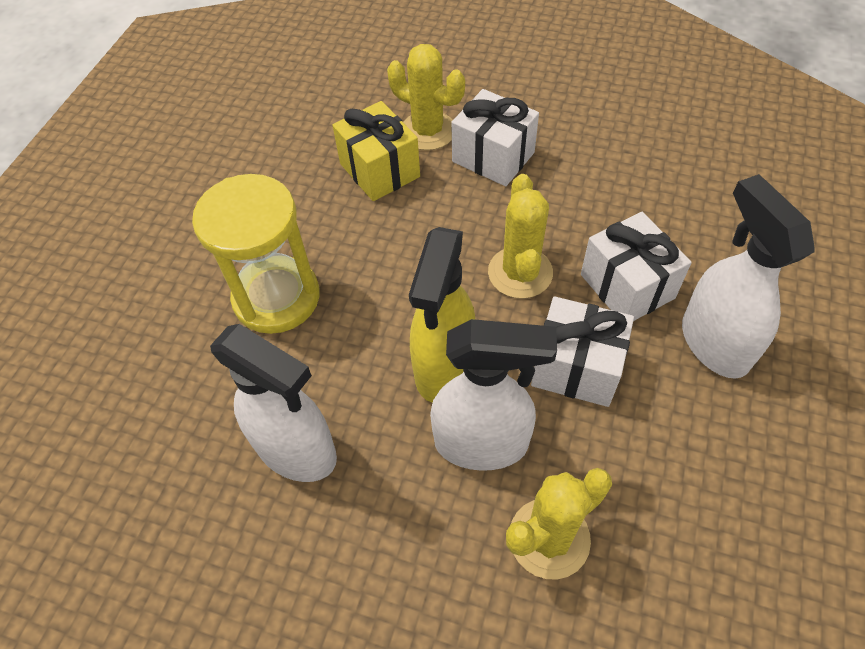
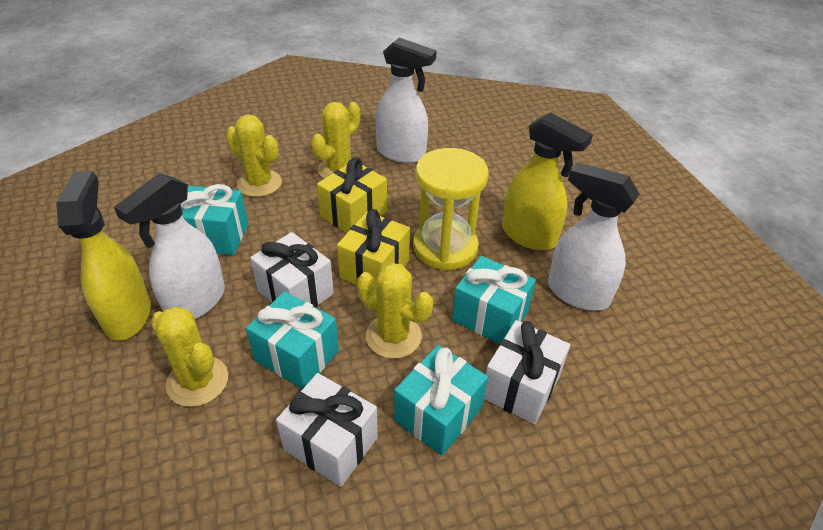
turquoise gift: 0 -> 4
yellow cactus: 3 -> 4
yellow gift: 1 -> 2
yellow spray bottle: 1 -> 2

